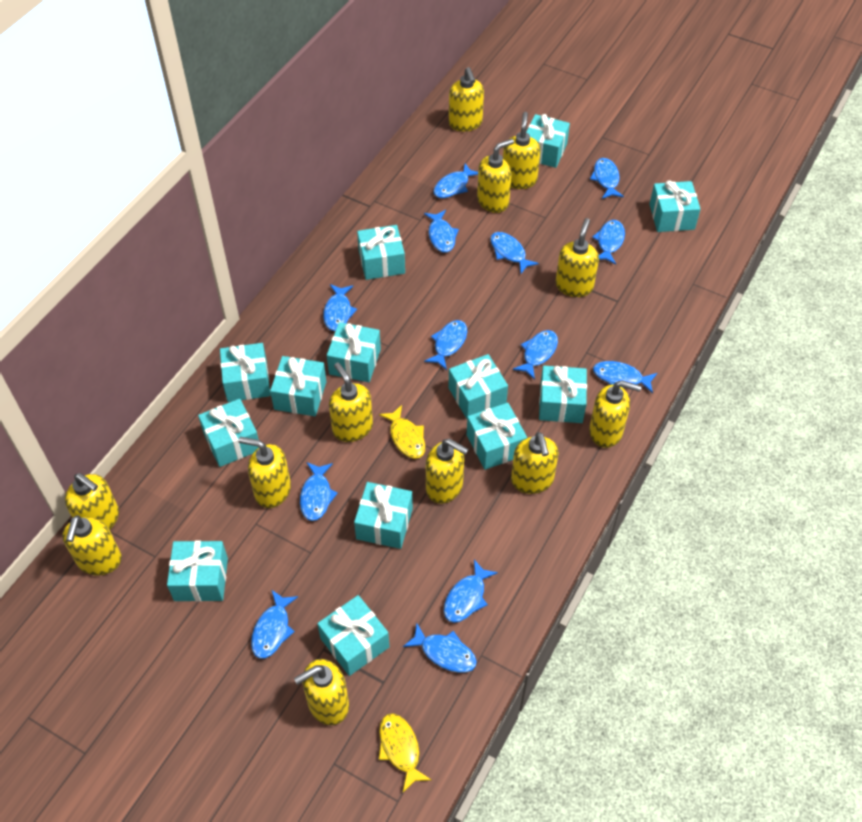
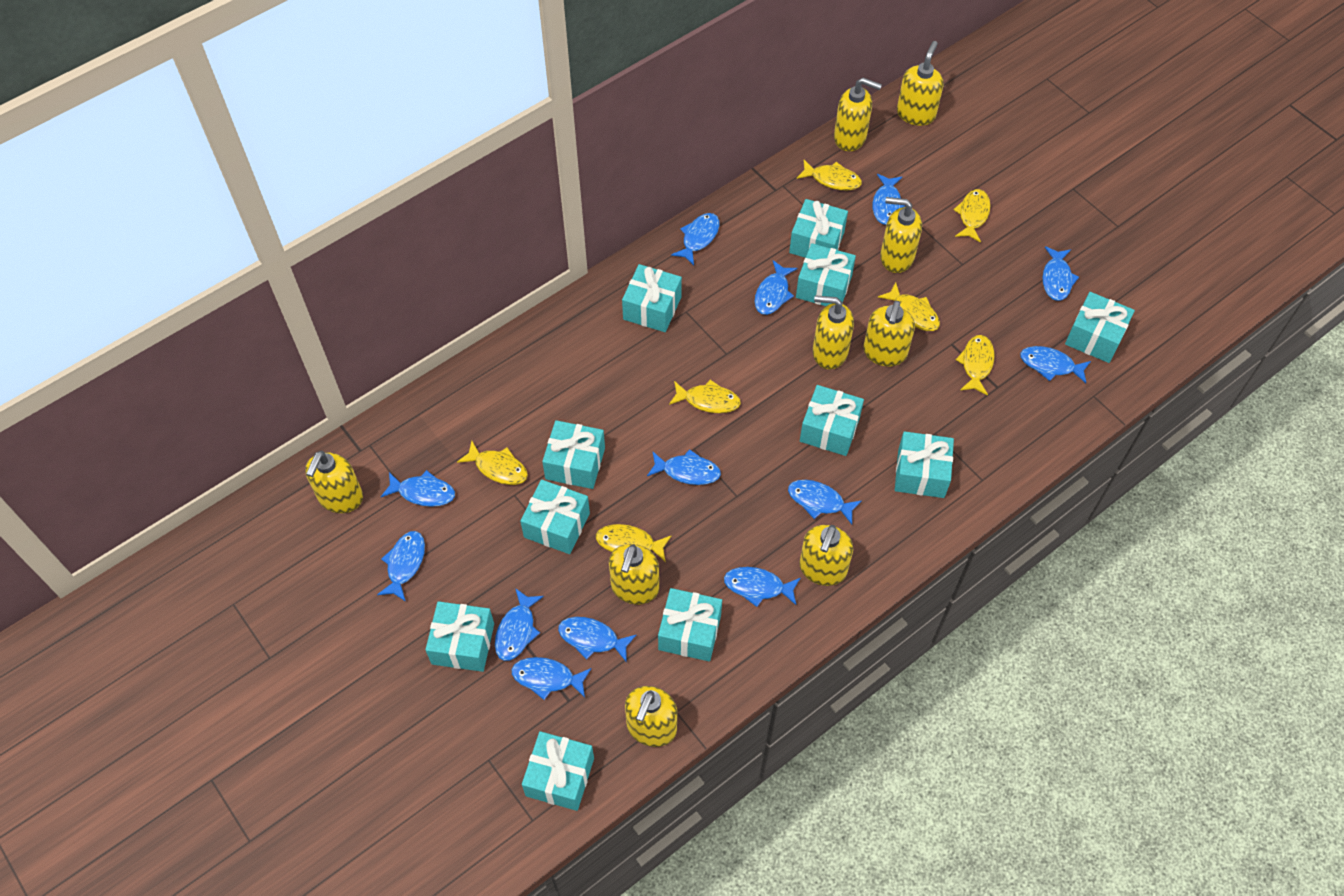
turquoise gift: 13 -> 11
yellow fish: 2 -> 7
yellow soap dispenser: 12 -> 9

